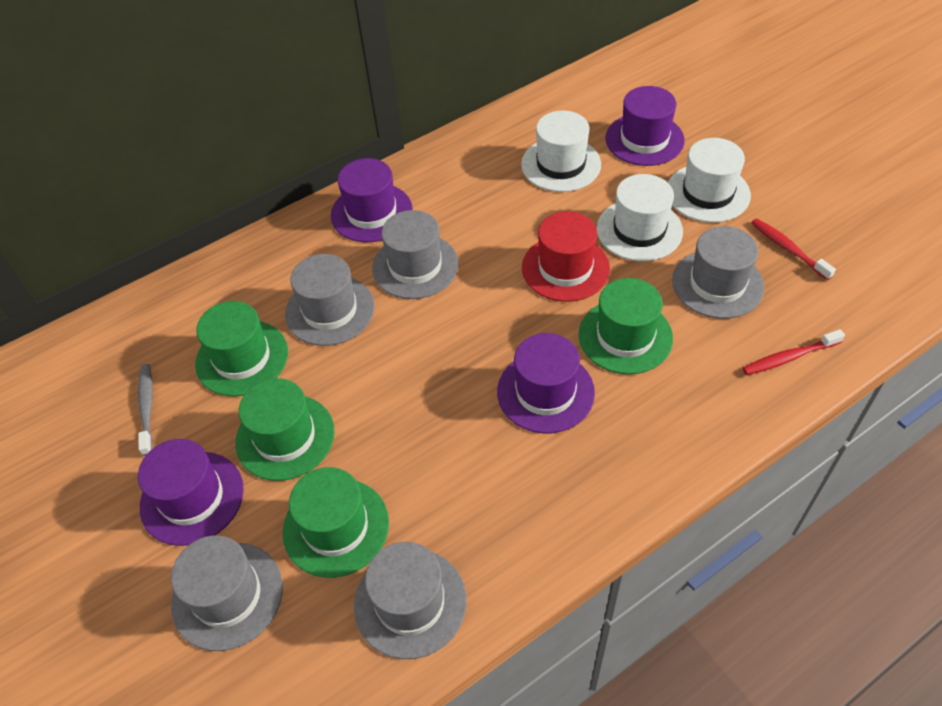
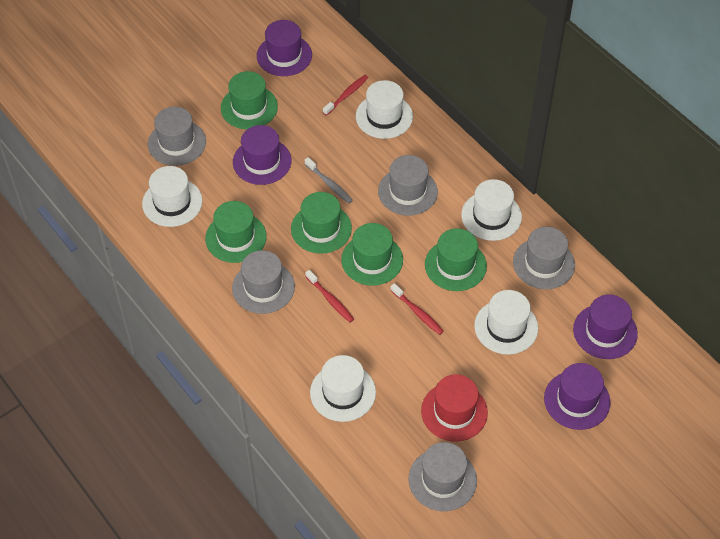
green hat: 4 -> 5
red toothbrush: 2 -> 3
white hat: 3 -> 5

